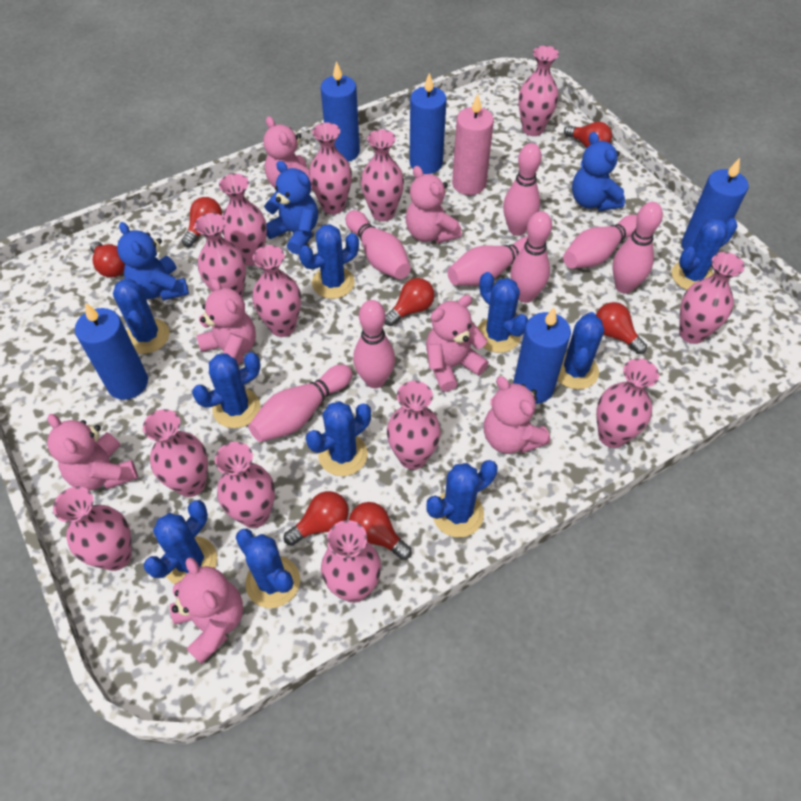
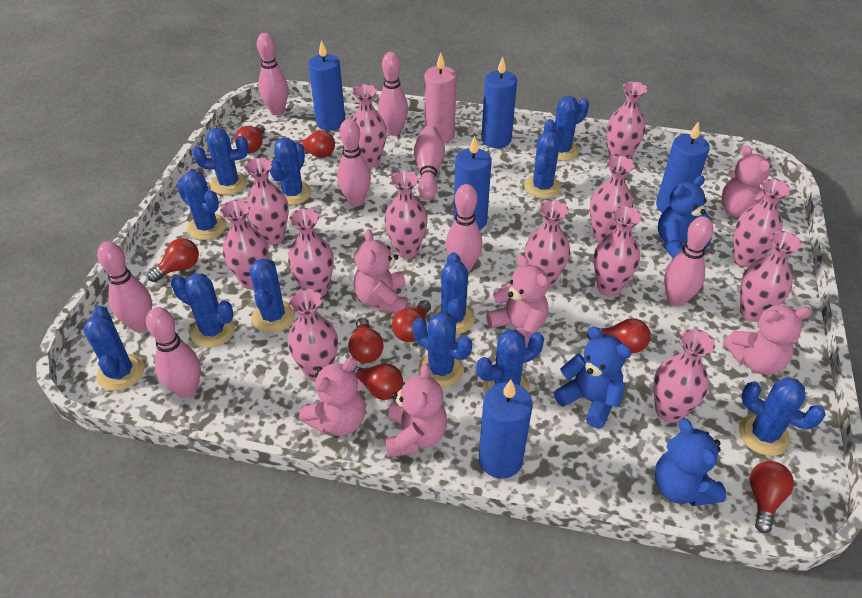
blue cactus: 10 -> 12
pink teddy bear: 7 -> 6
red light bulb: 7 -> 8

